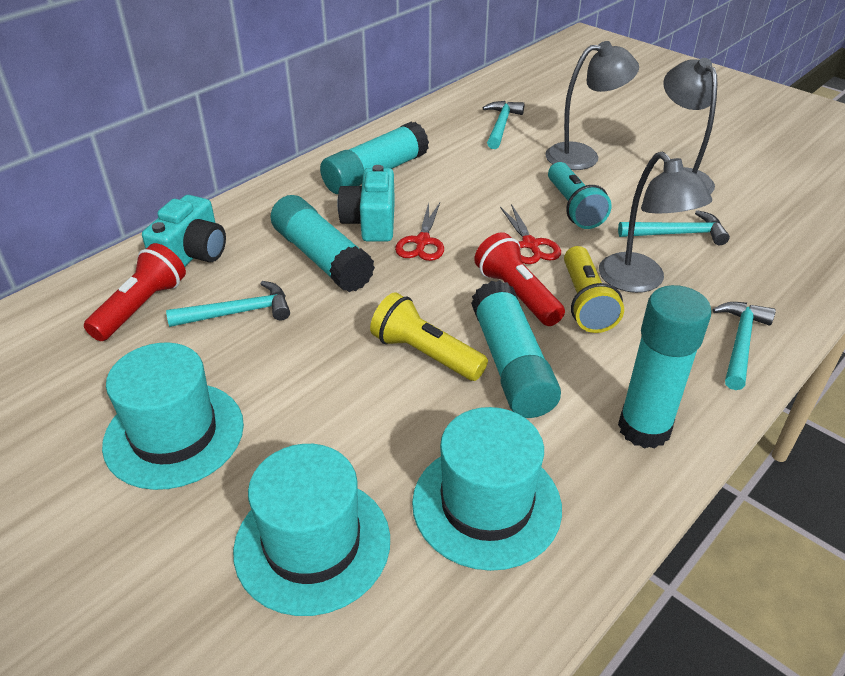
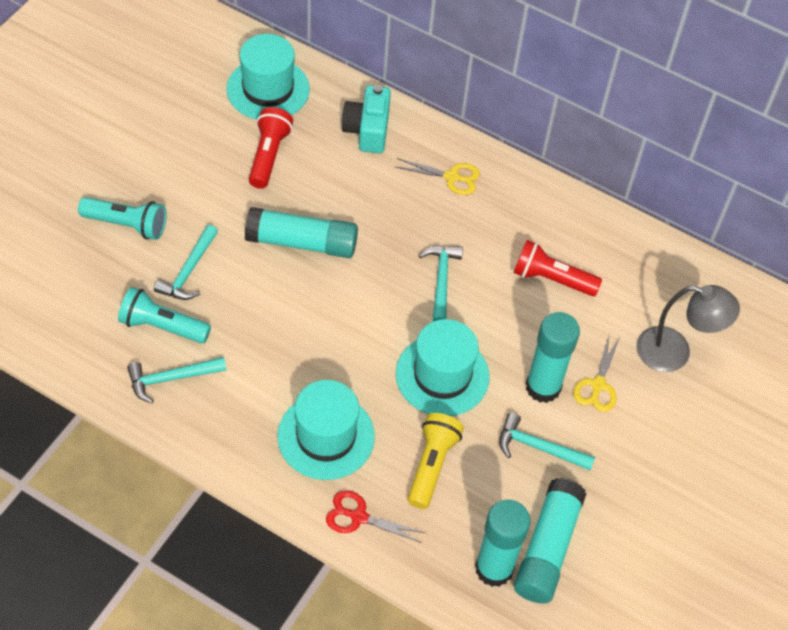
grey lamp: 3 -> 1
red scissors: 2 -> 1
turquoise camera: 2 -> 1
turquoise flashlight: 1 -> 2
yellow flashlight: 2 -> 1
yellow scissors: 0 -> 2

